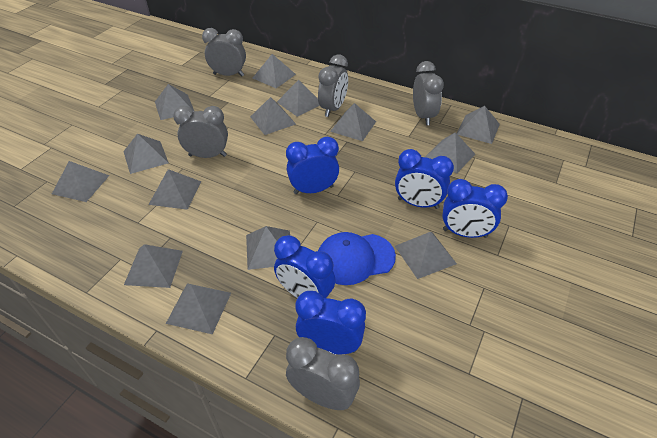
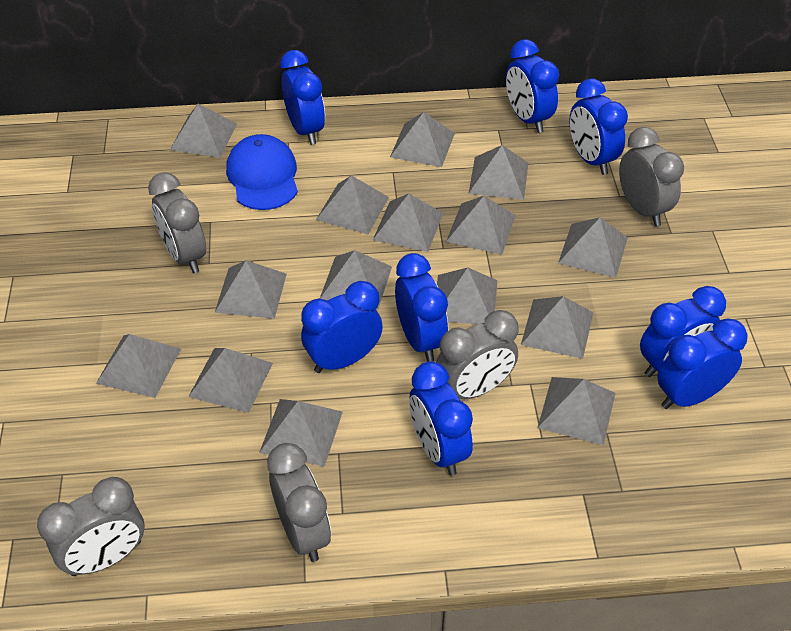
blue clock: 5 -> 8
grey pyramid: 14 -> 15

